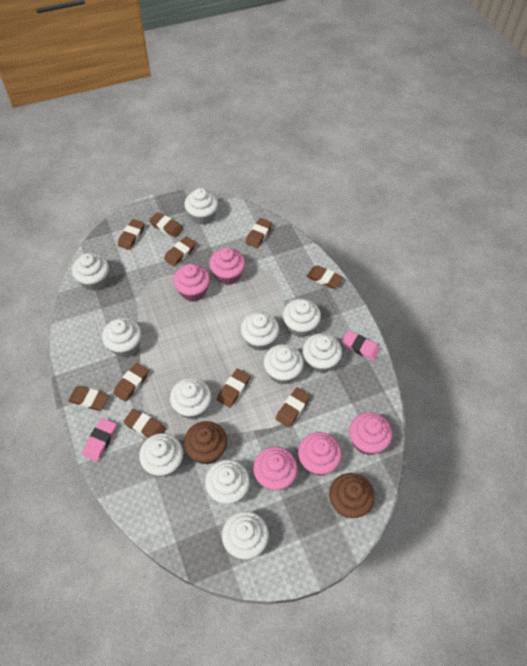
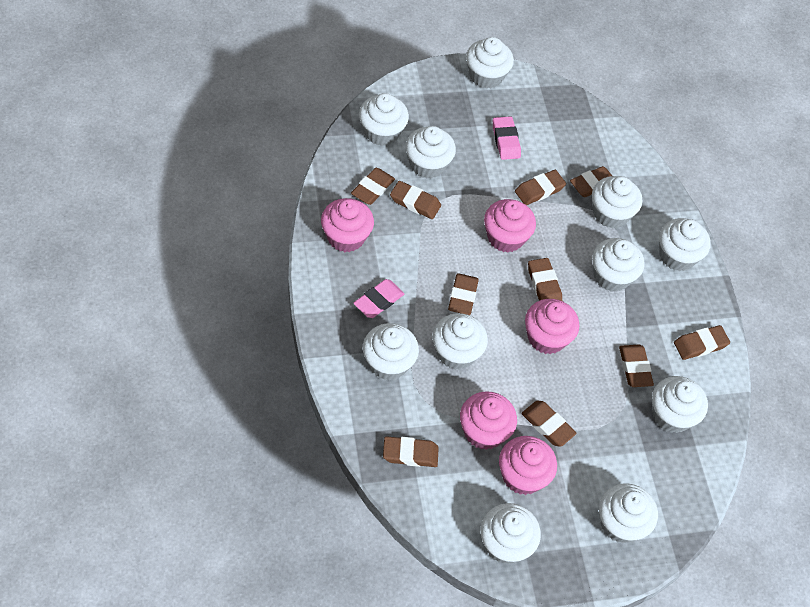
brown cupcake: 2 -> 0

